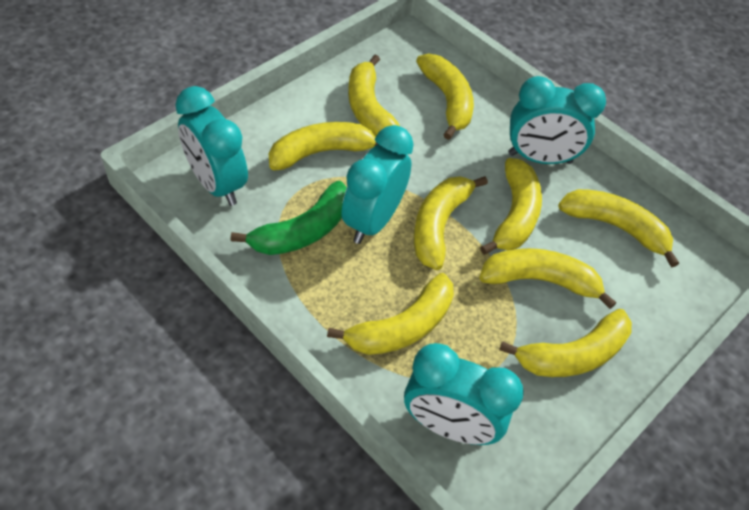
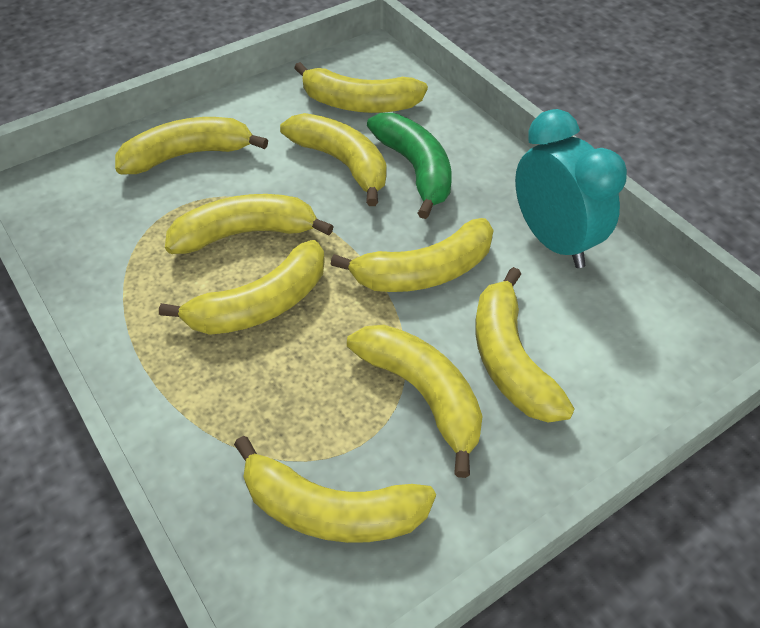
turquoise clock: 4 -> 1

